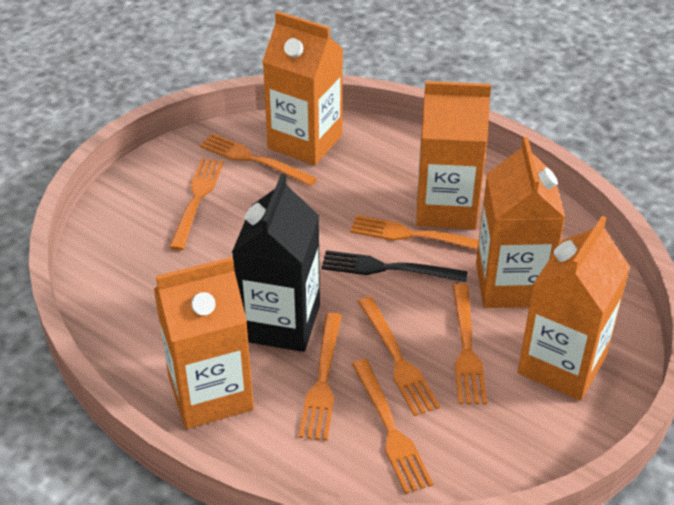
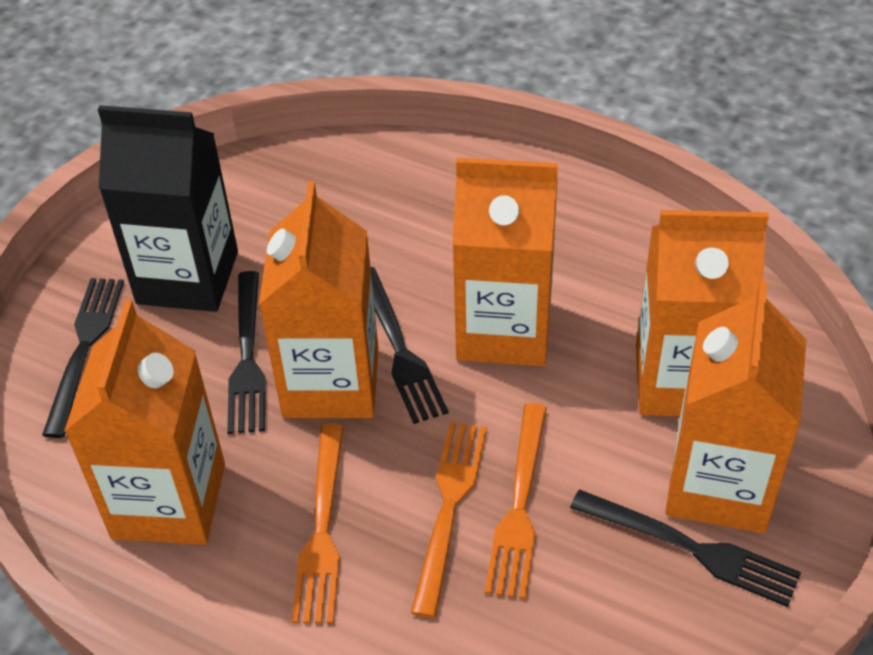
black fork: 1 -> 4
orange fork: 7 -> 3

